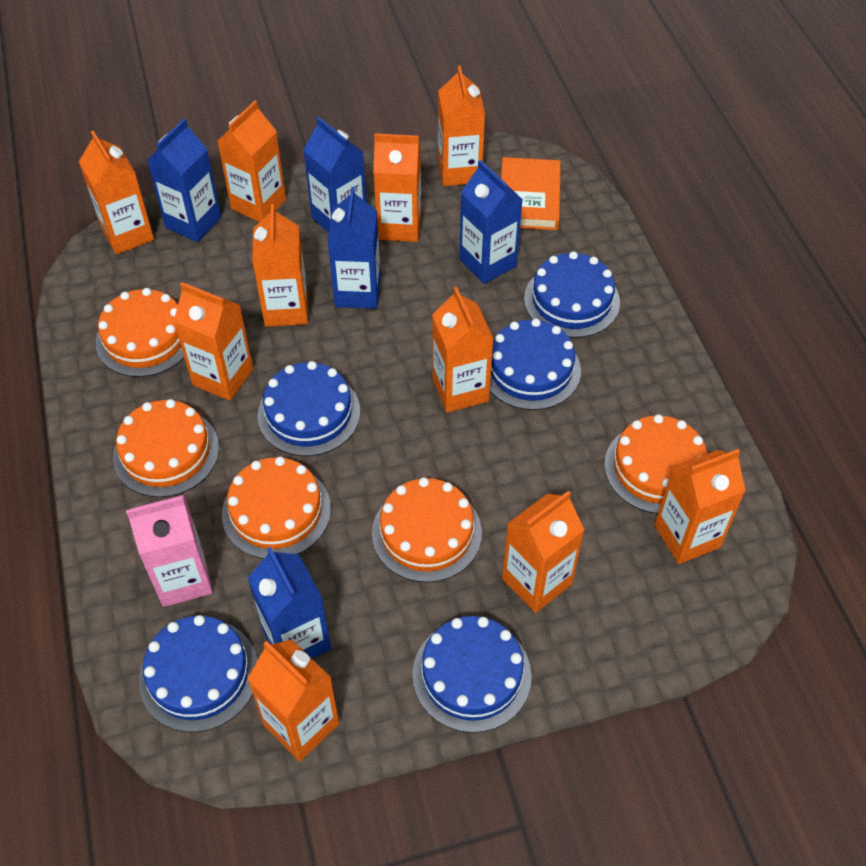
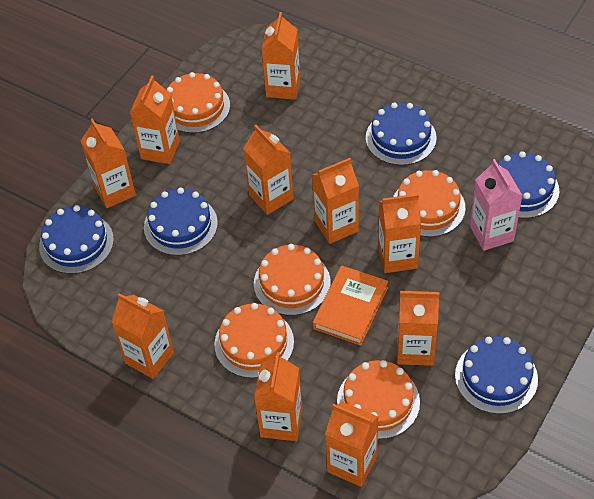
blue carton: 5 -> 0

